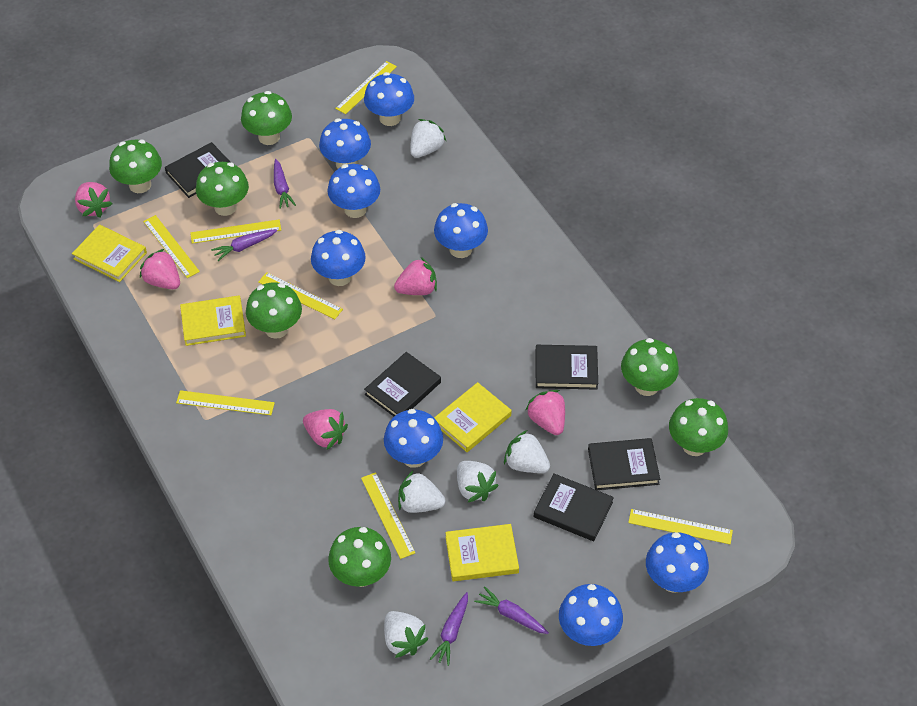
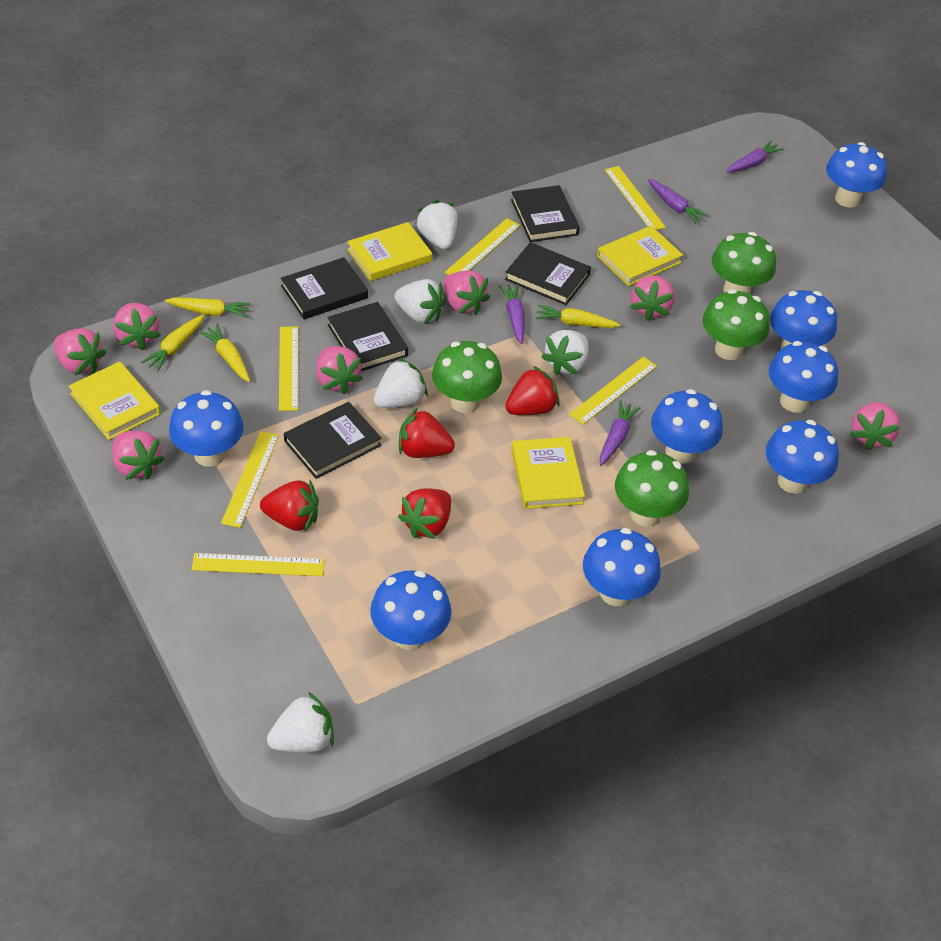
green mushroom: 7 -> 4
pink strawberry: 5 -> 7
red strawberry: 0 -> 4
yellow carrot: 0 -> 4
yellow ruler: 7 -> 6

